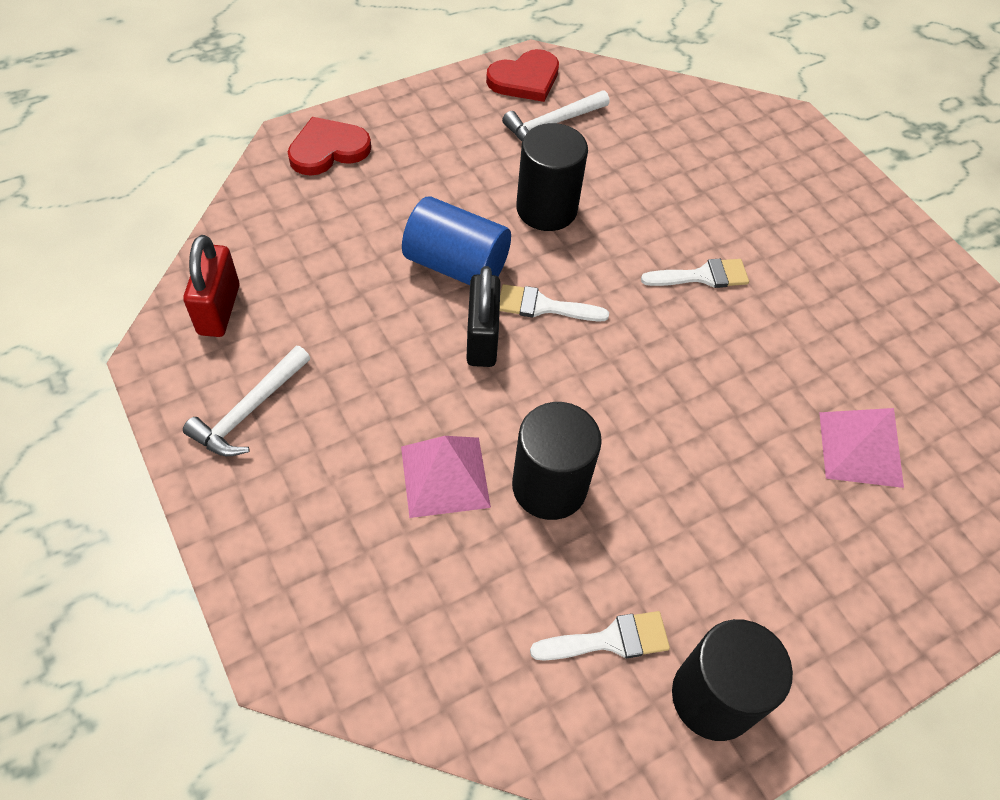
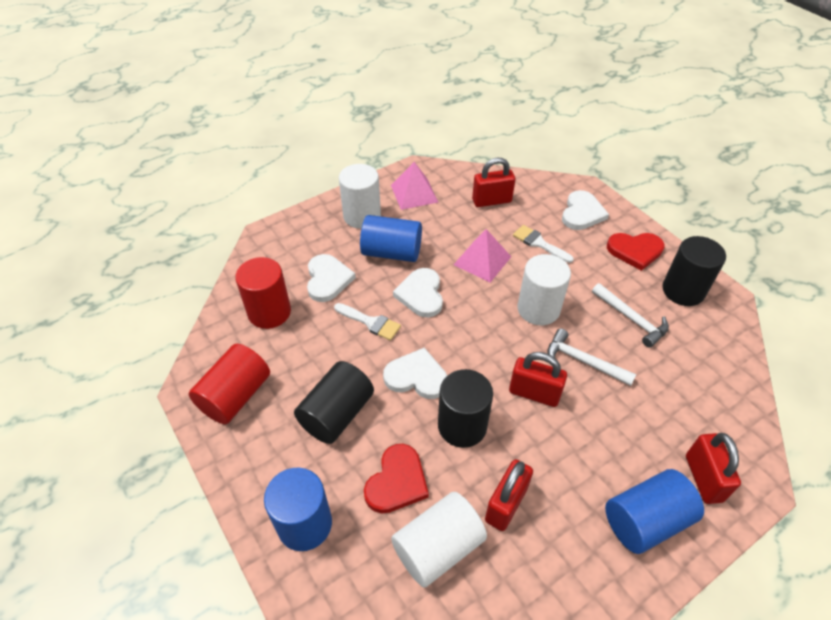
black padlock: 1 -> 0
blue cylinder: 1 -> 3
red cylinder: 0 -> 2
red padlock: 1 -> 4
white brush: 3 -> 2
white cylinder: 0 -> 3
white heart: 0 -> 4

